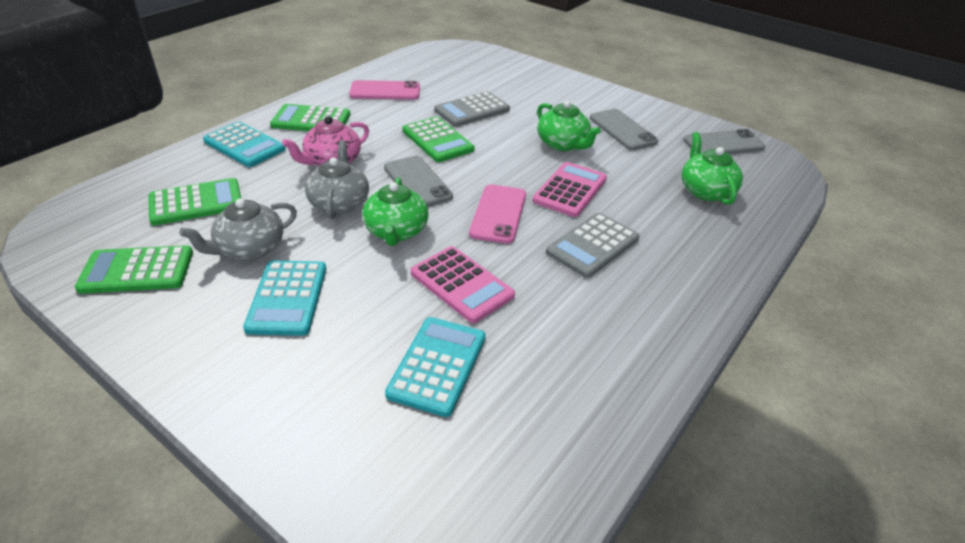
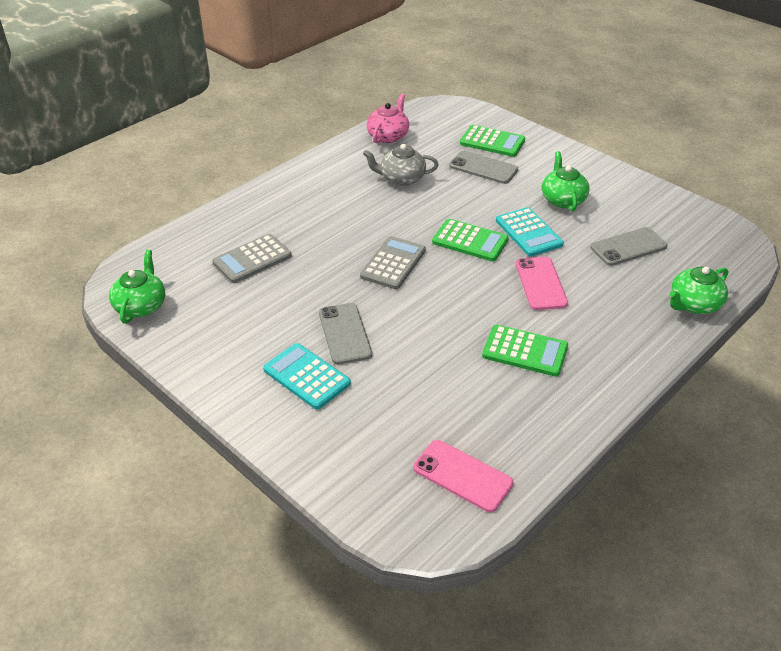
green calculator: 4 -> 3
grey teapot: 2 -> 1
pink calculator: 2 -> 0
turquoise calculator: 3 -> 2

